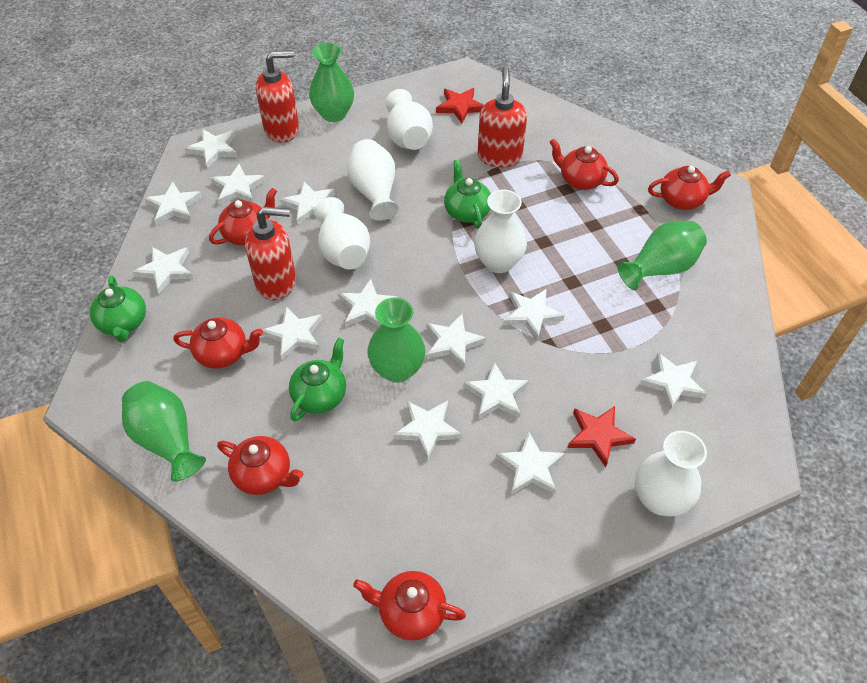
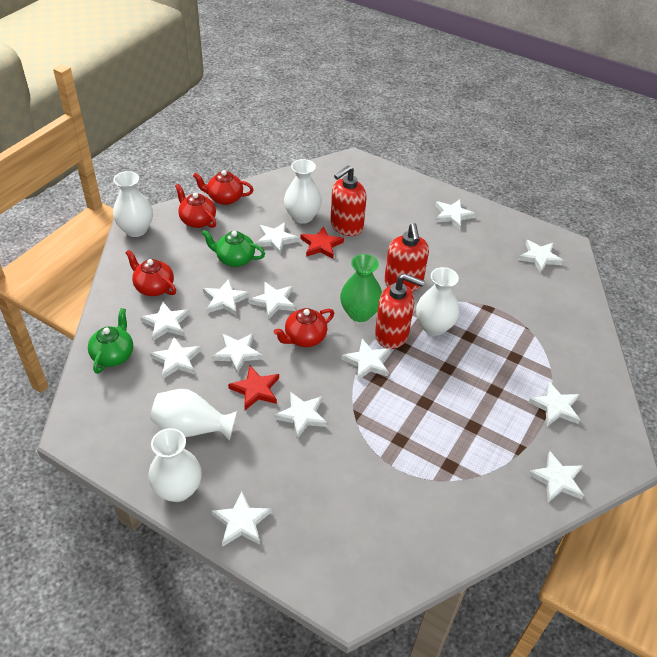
green teapot: 3 -> 2
green vase: 4 -> 1
red teapot: 6 -> 4

